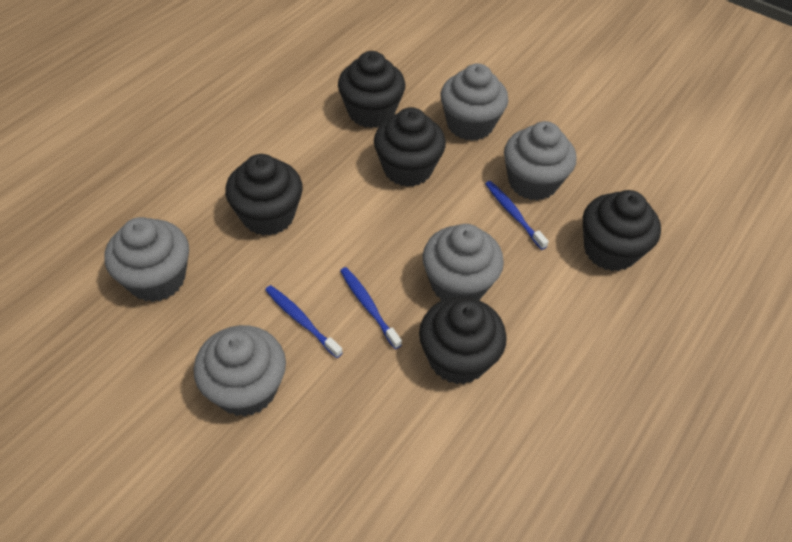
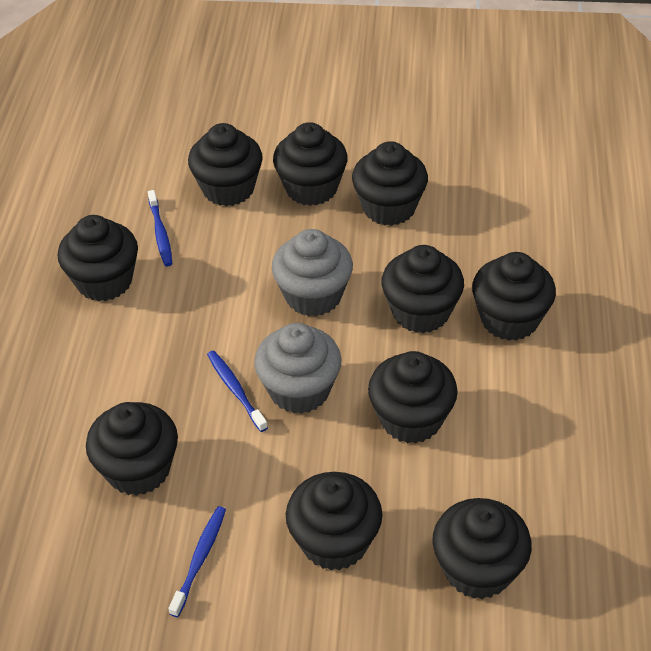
black cupcake: 5 -> 10
grey cupcake: 5 -> 2

